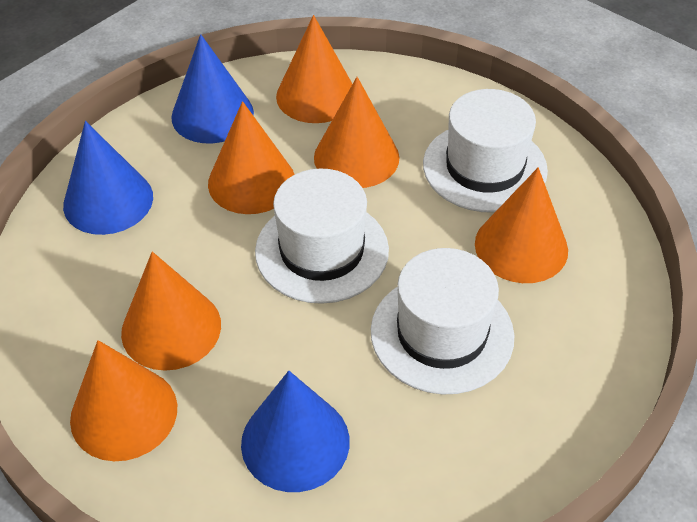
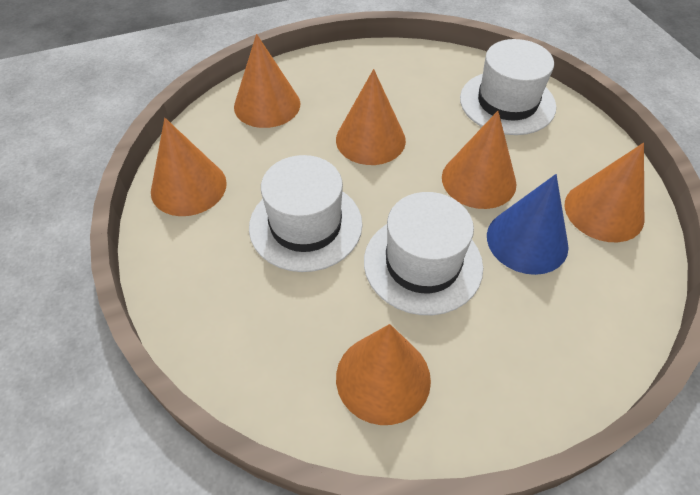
blue cone: 3 -> 1

